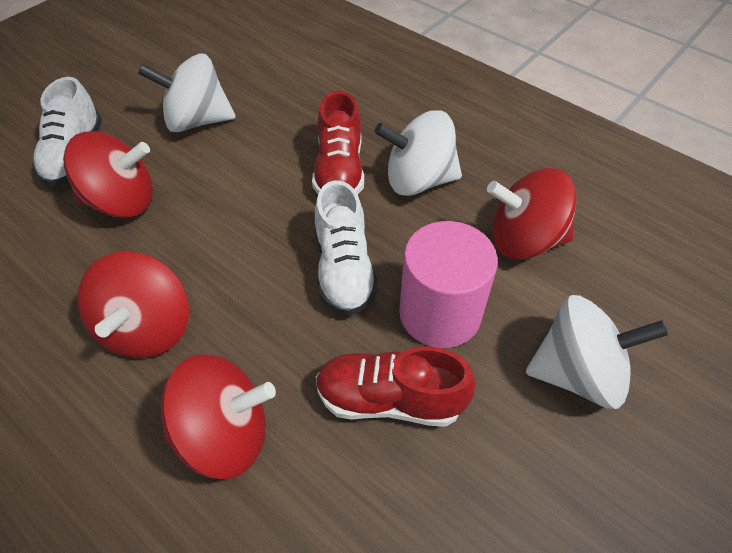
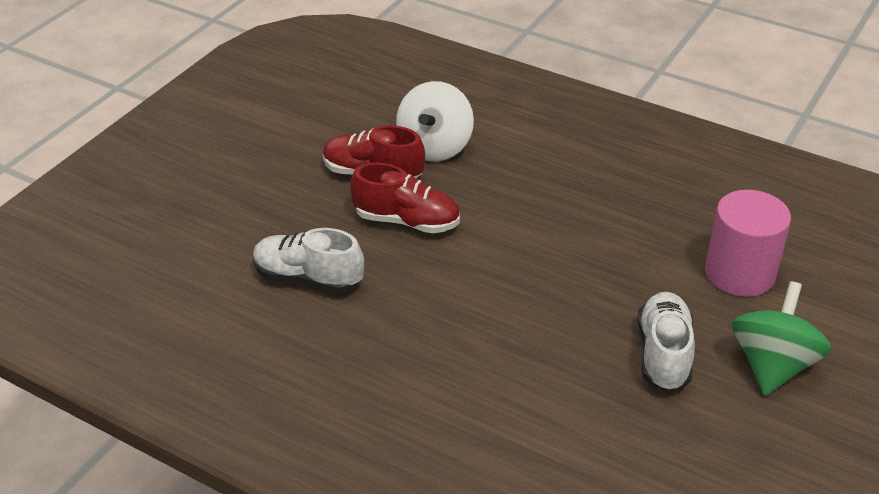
green spinning top: 0 -> 1
red spinning top: 4 -> 0
white spinning top: 3 -> 1

